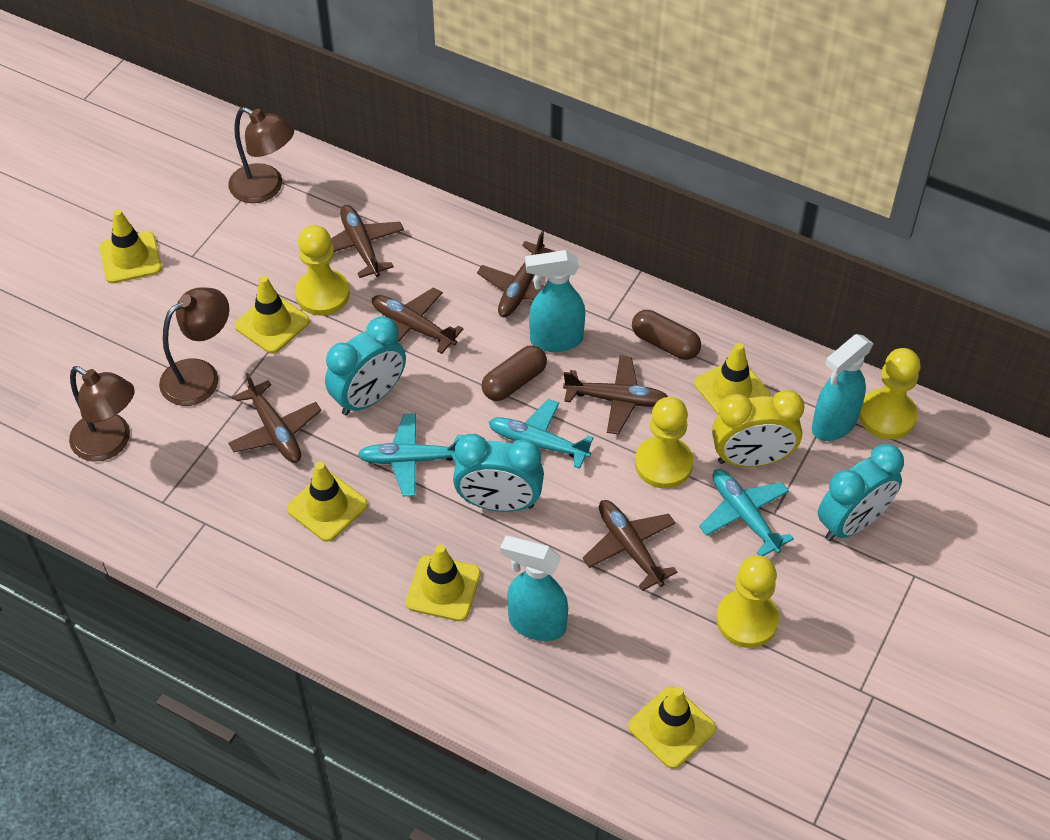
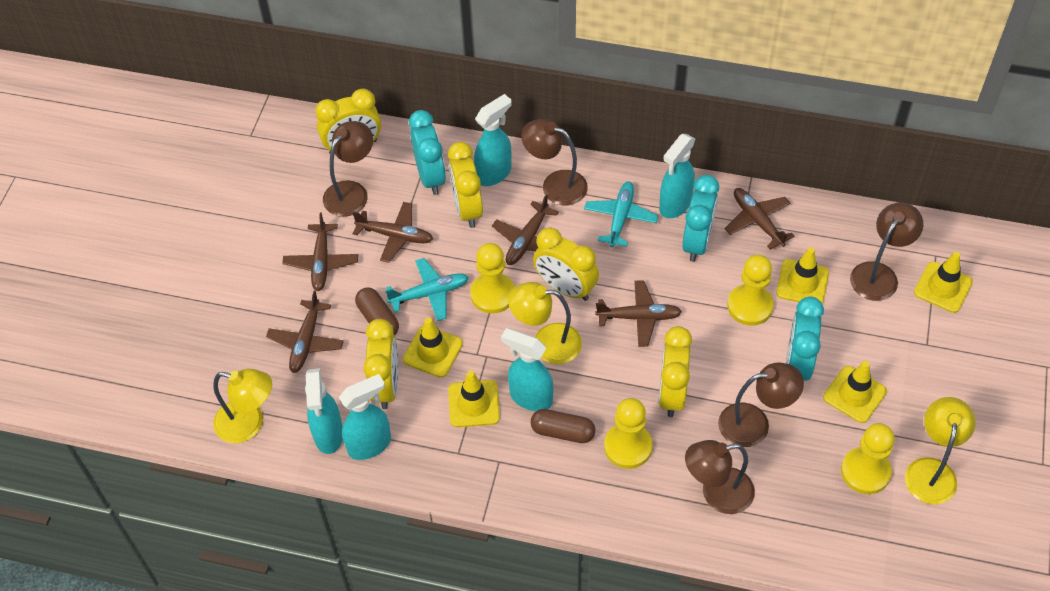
brown lamp: 3 -> 5
turquoise plane: 3 -> 2
turquoise spray bottle: 3 -> 5
yellow clock: 1 -> 5
yellow lamp: 0 -> 3
yellow traffic cone: 6 -> 5

